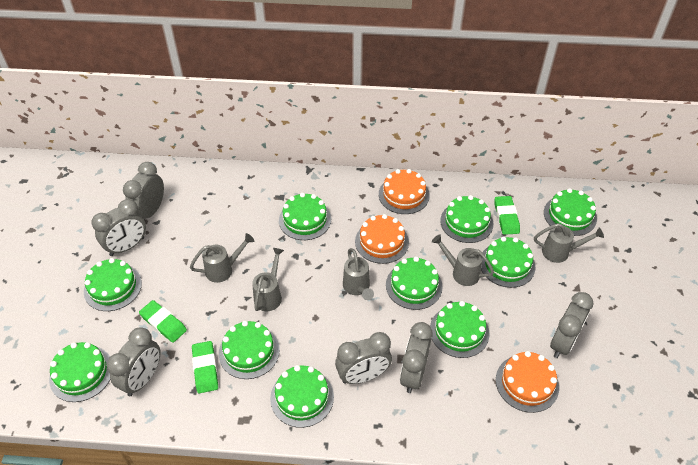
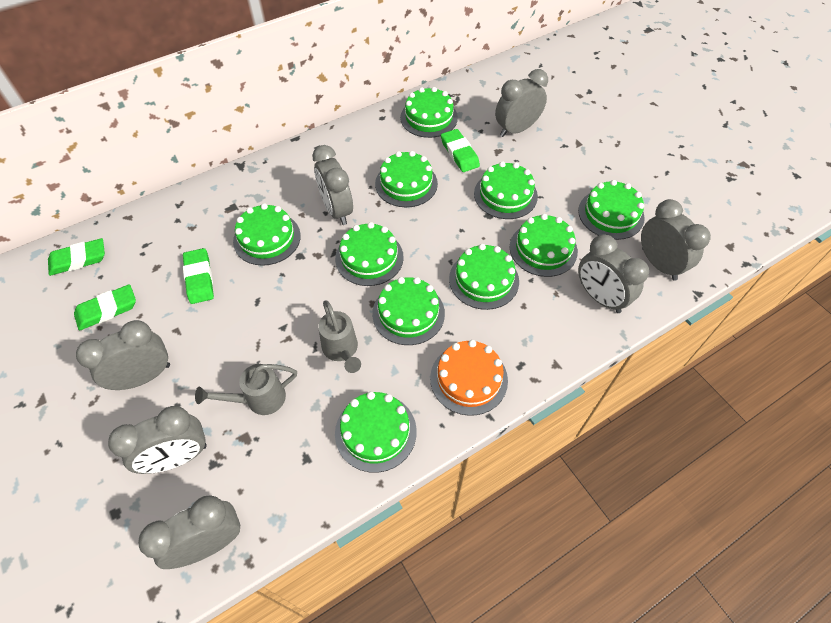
green eraser: 3 -> 4
grey clock: 6 -> 7
grey watering can: 5 -> 2
orange cake: 3 -> 1

